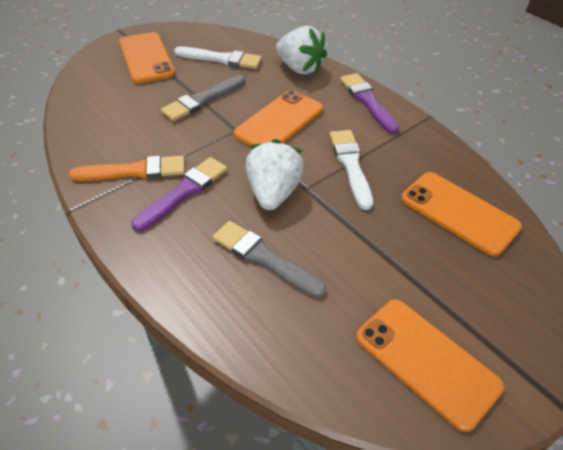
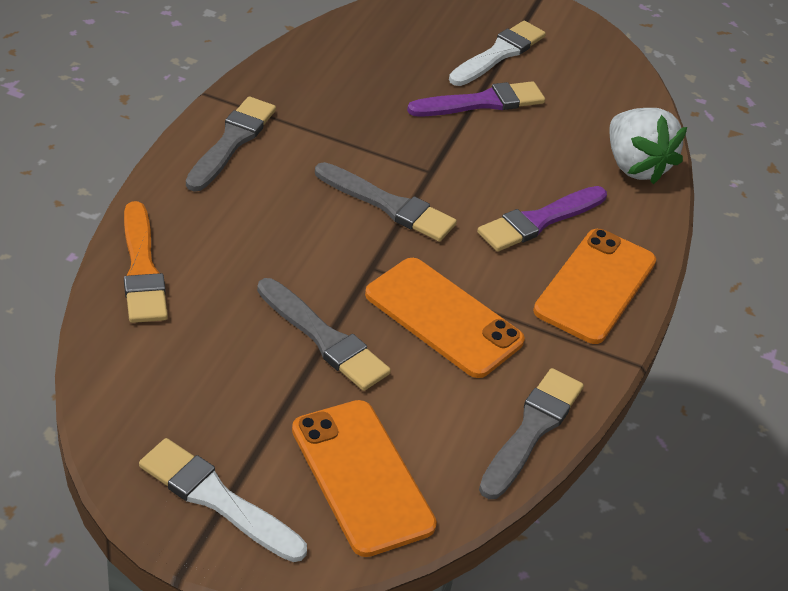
grey brush: 2 -> 4
orange phone: 4 -> 3
white strawberry: 2 -> 1

